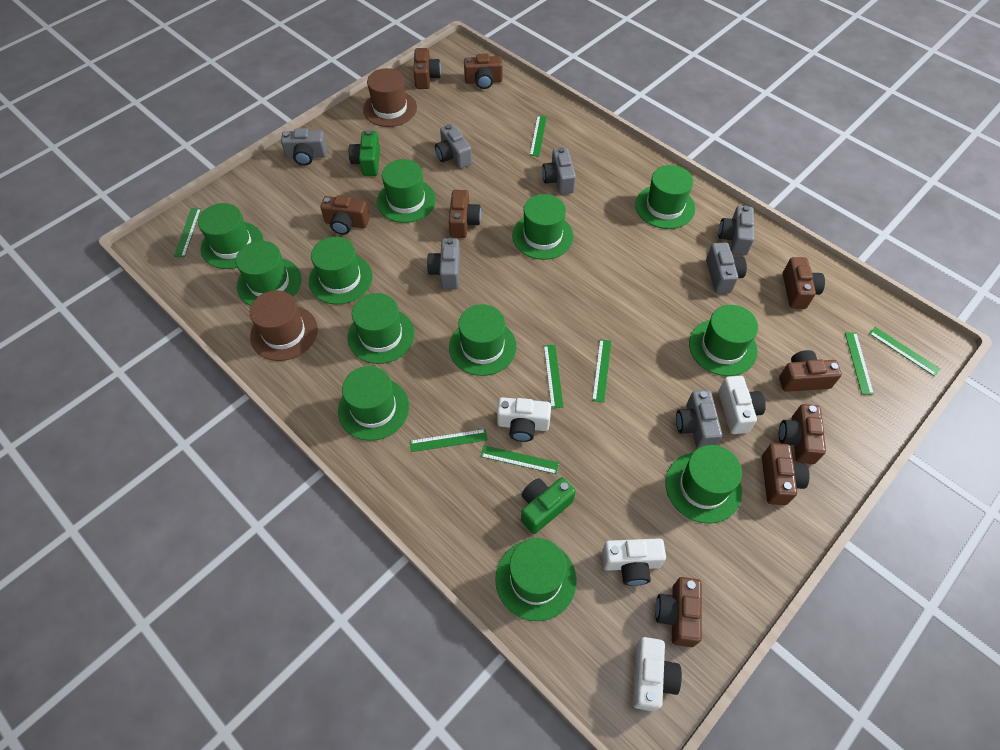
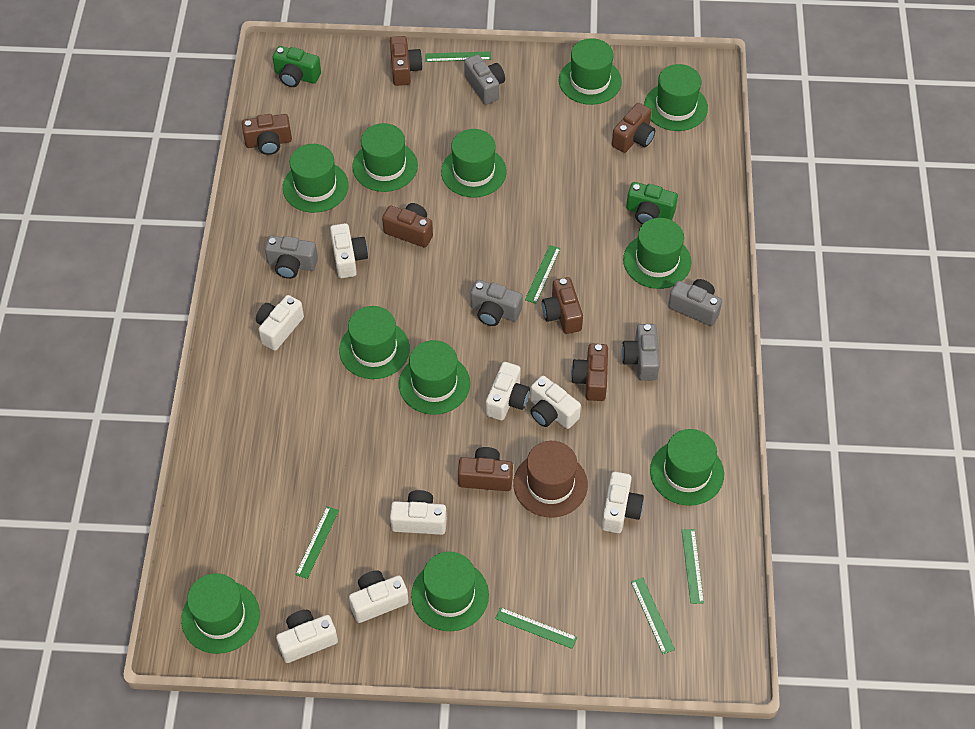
brown camera: 9 -> 7
brown hat: 2 -> 1
green hat: 12 -> 11
green ruler: 8 -> 6
grey camera: 7 -> 5
white camera: 4 -> 8

